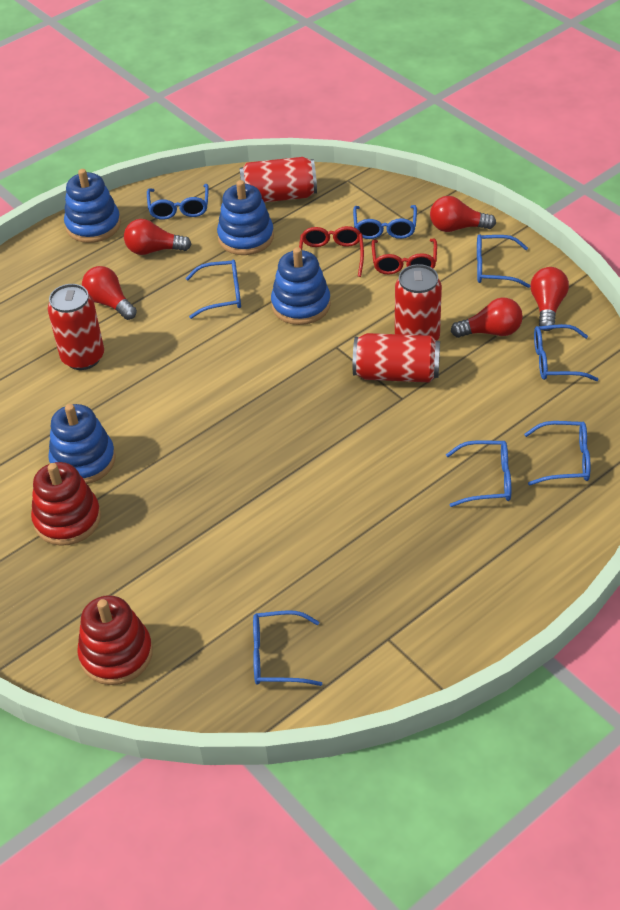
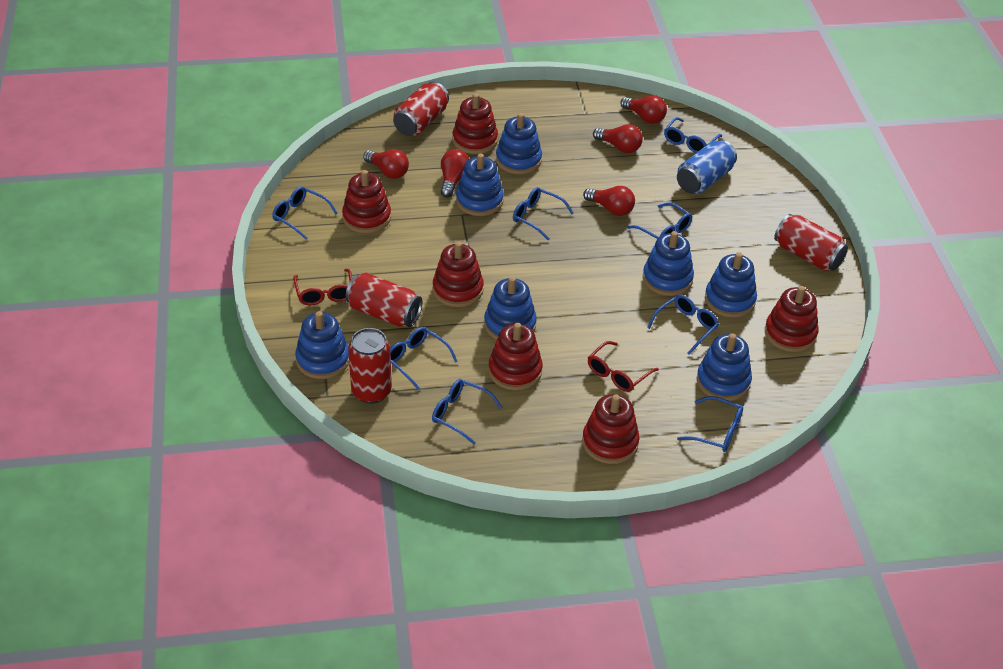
blue can: 0 -> 1
blue stacking toy: 4 -> 7
red stacking toy: 2 -> 6

